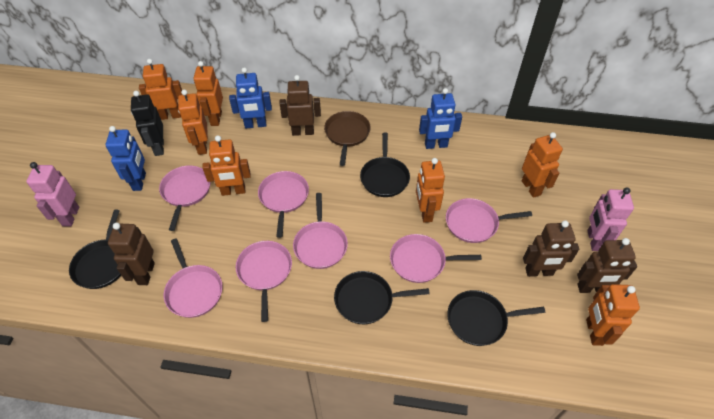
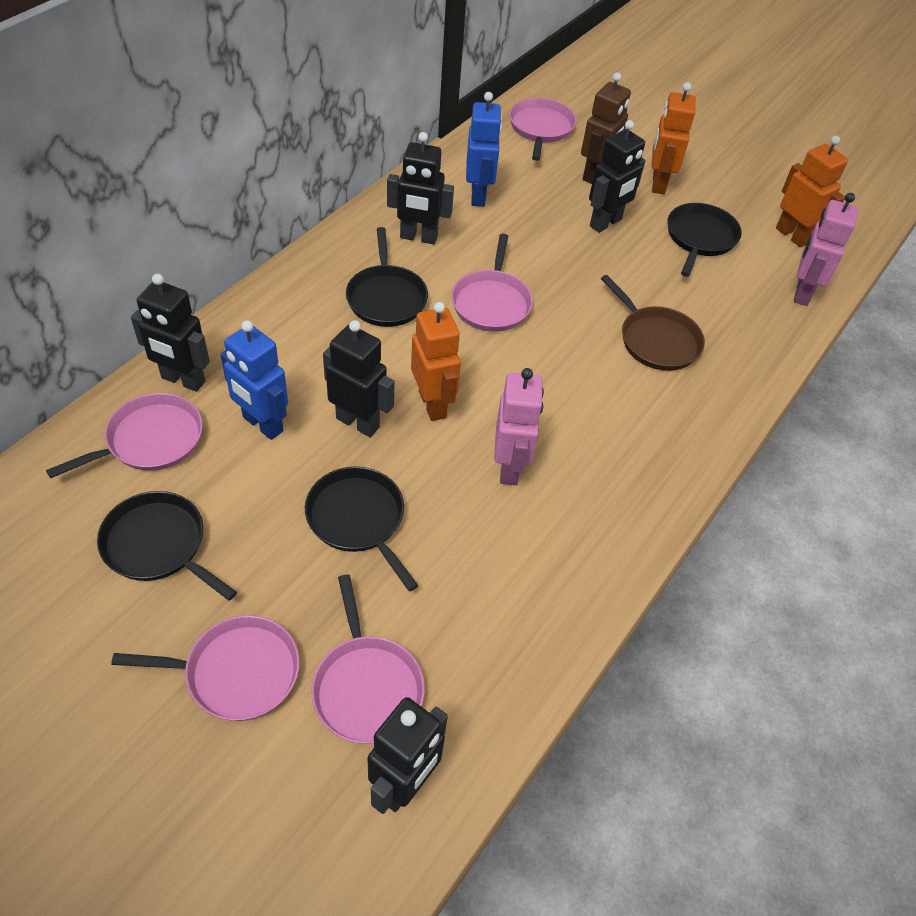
black robot: 1 -> 5
blue robot: 3 -> 2
brown robot: 4 -> 1
orange robot: 7 -> 3
pink pan: 7 -> 5

